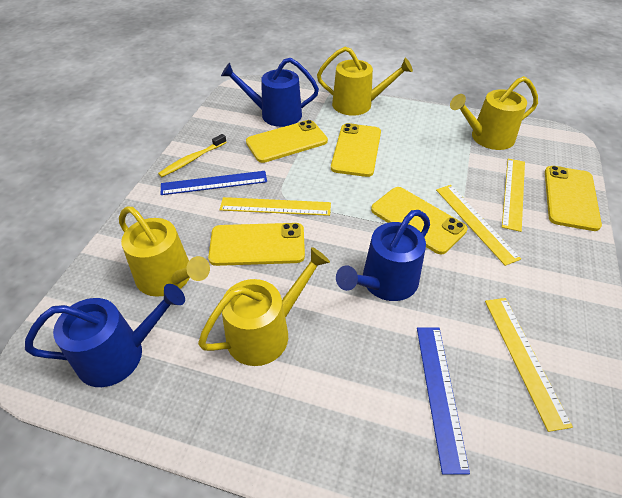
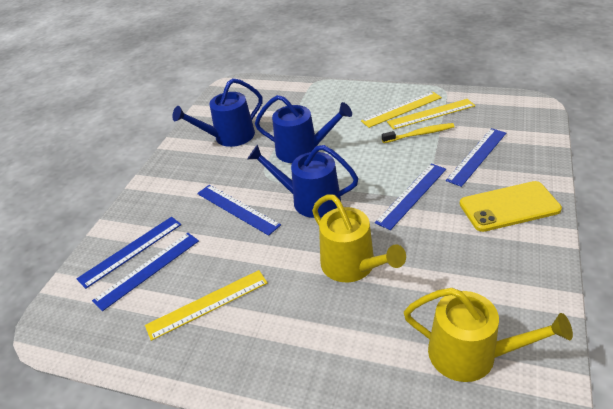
blue ruler: 2 -> 5
yellow phone: 5 -> 1
yellow ruler: 4 -> 3
yellow watering can: 4 -> 2

